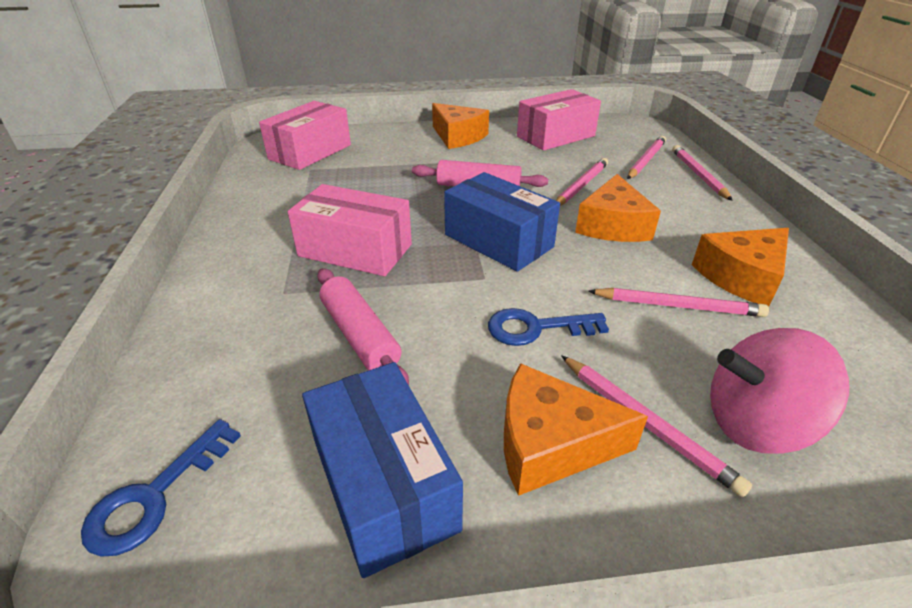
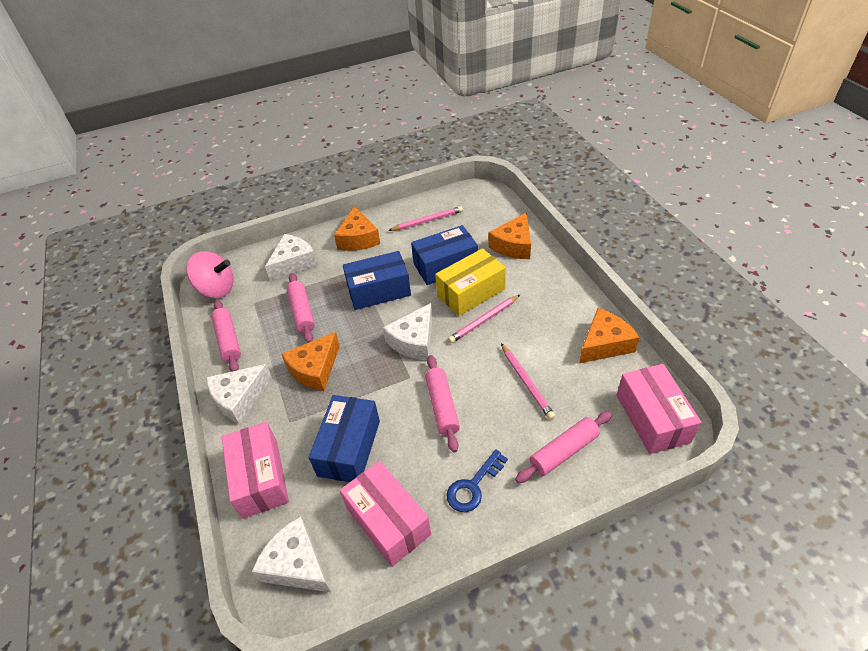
blue box: 2 -> 3
blue key: 2 -> 1
pink pencil: 5 -> 3
pink rolling pin: 2 -> 4
white cheese: 0 -> 4
yellow box: 0 -> 1

